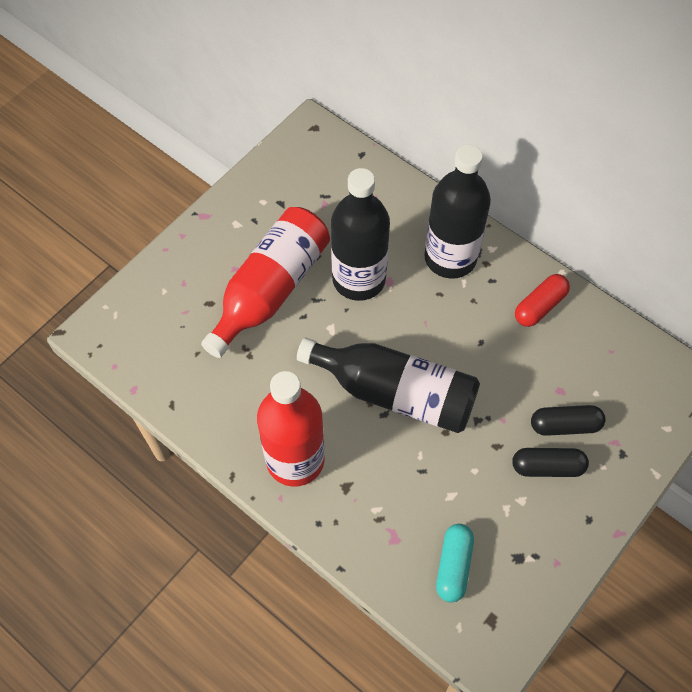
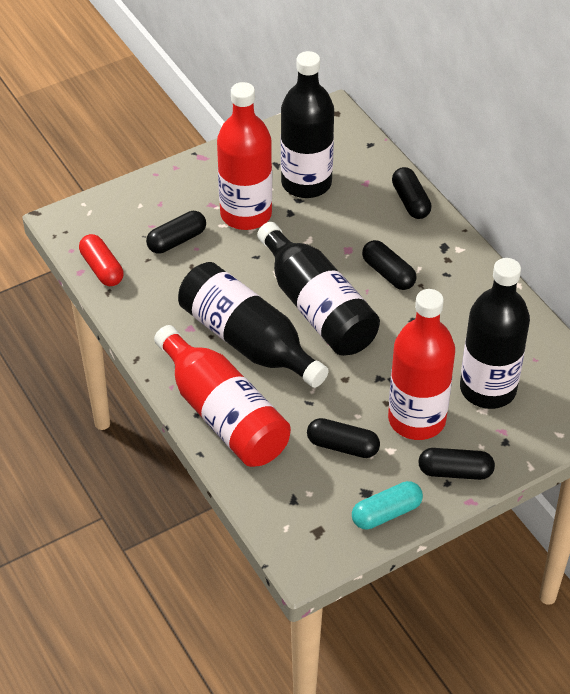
black bottle: 3 -> 4
black capsule: 2 -> 5
red bottle: 2 -> 3

